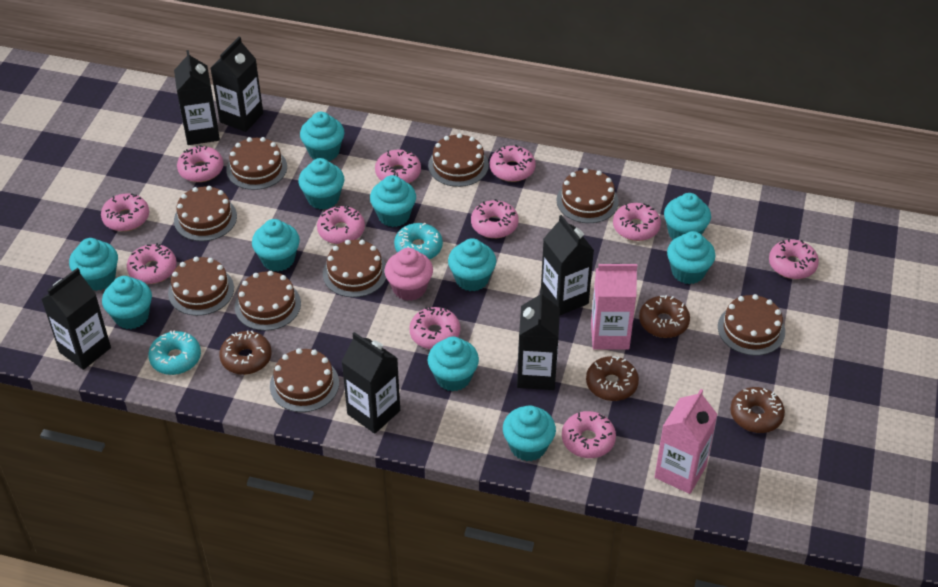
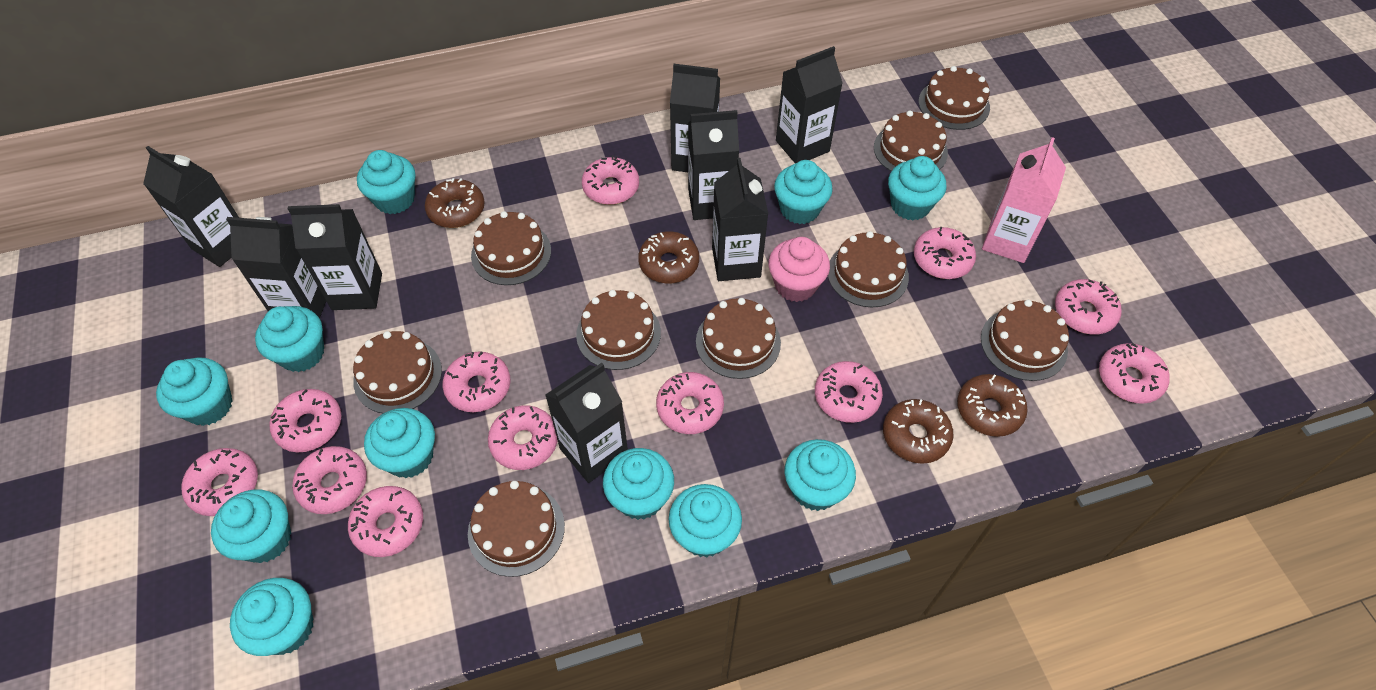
black carton: 6 -> 8
pink carton: 2 -> 1
pink donut: 11 -> 12
turquoise donut: 2 -> 0

